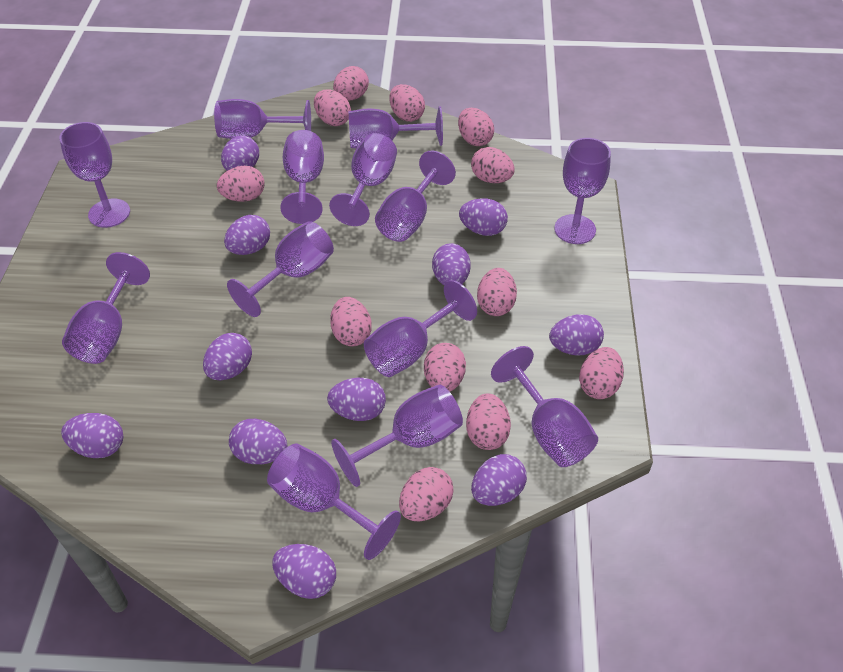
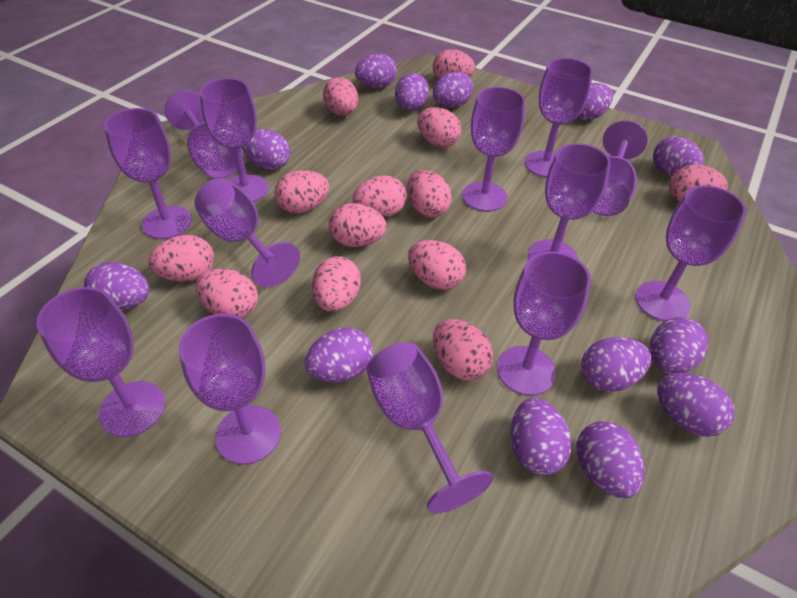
pink egg: 12 -> 13
purple egg: 11 -> 13

